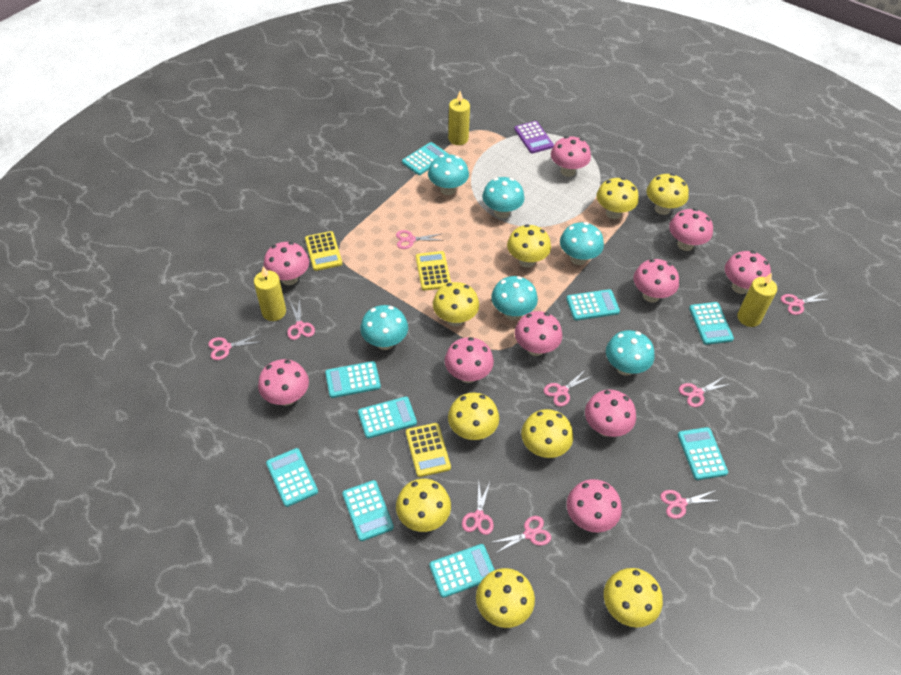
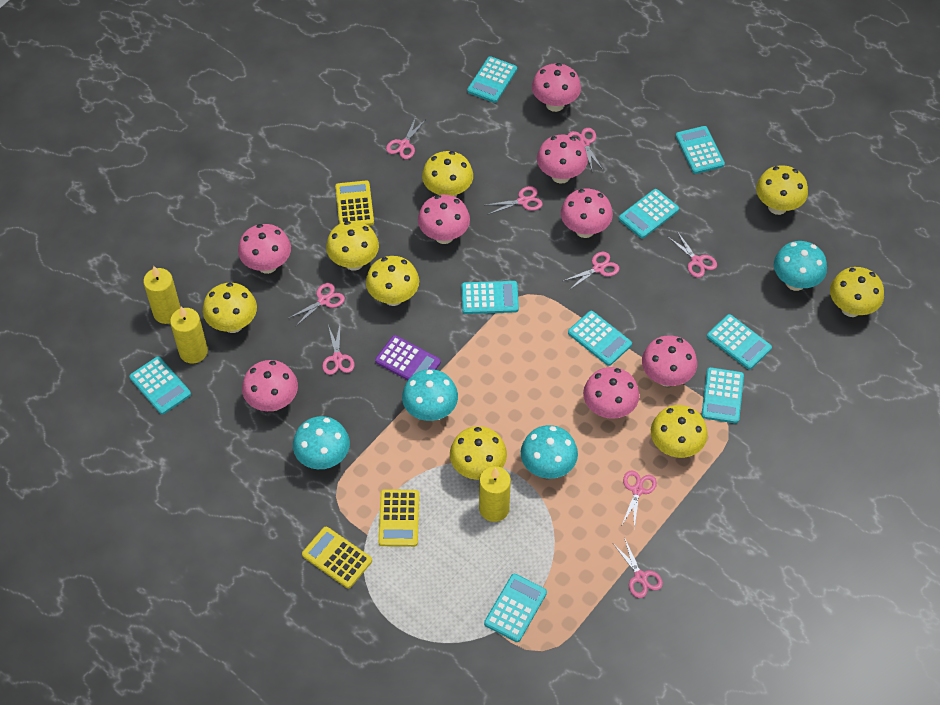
pink mushroom: 10 -> 8
turquoise mushroom: 6 -> 4
yellow mushroom: 9 -> 8

